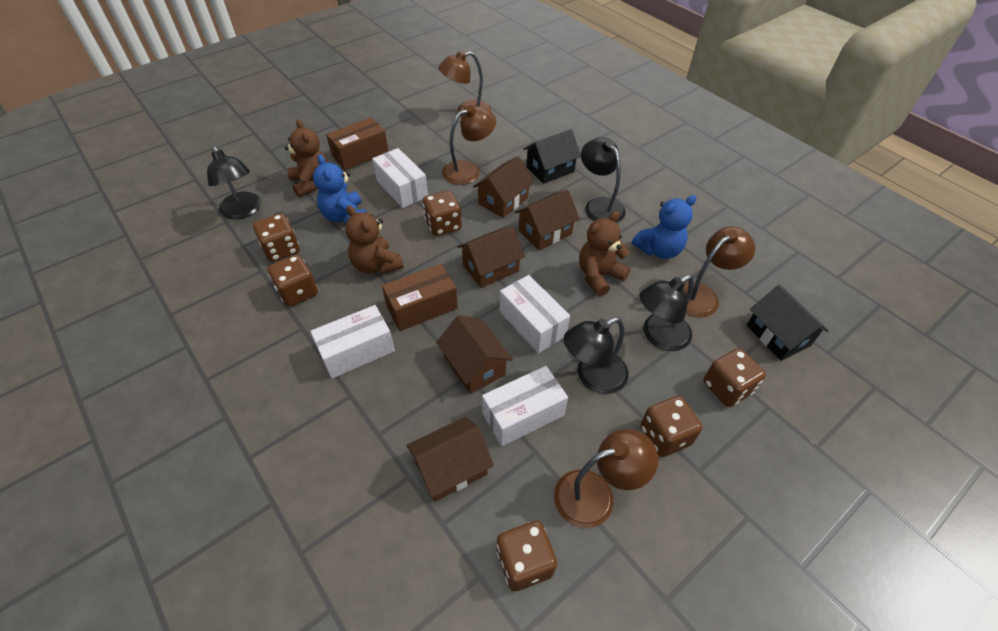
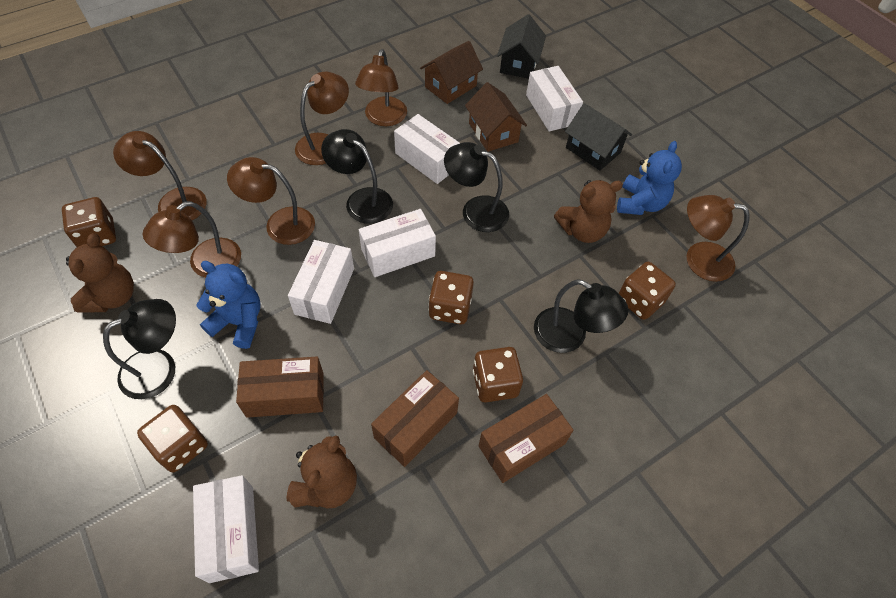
brown box: 2 -> 3
brown dice: 6 -> 5
brown house: 5 -> 2
brown lamp: 4 -> 6
white box: 4 -> 5

